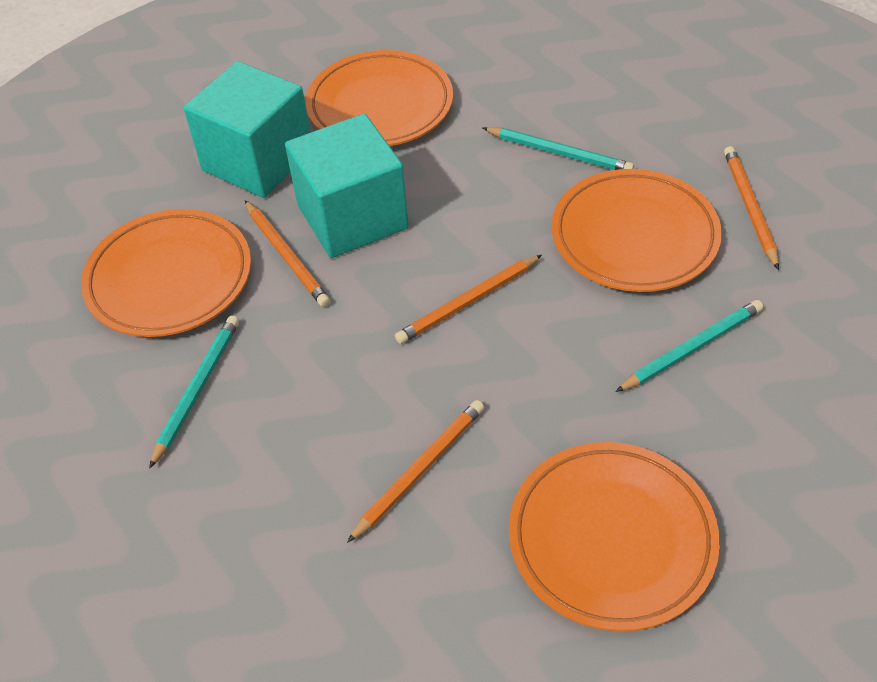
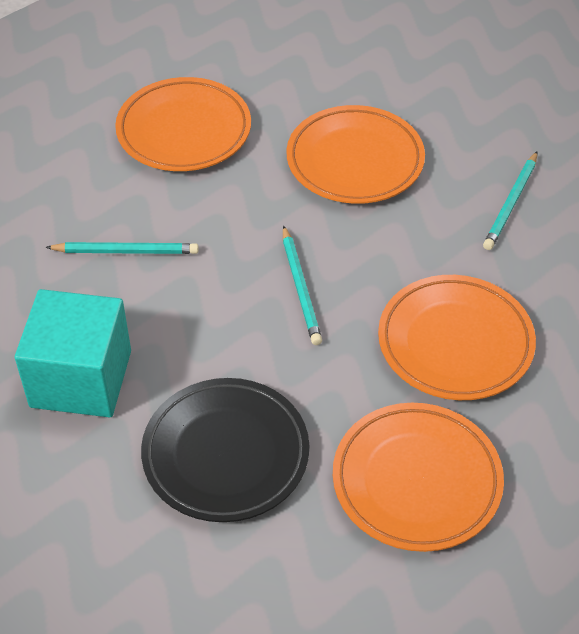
black plate: 0 -> 1
orange pencil: 4 -> 0
turquoise cube: 2 -> 1

